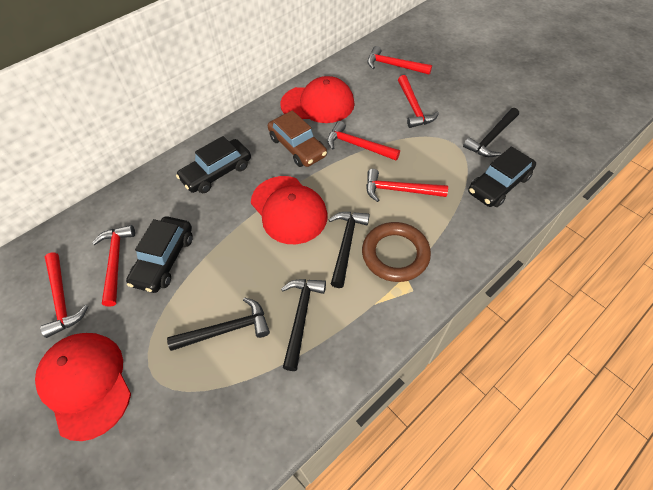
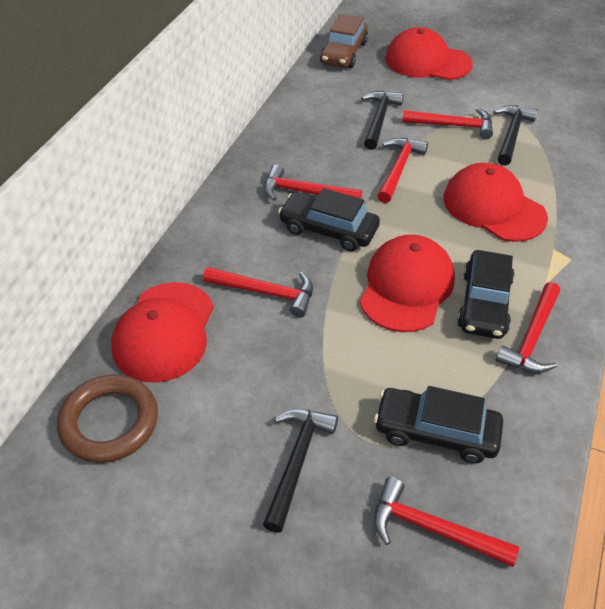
black hammer: 4 -> 3
red cap: 3 -> 4

